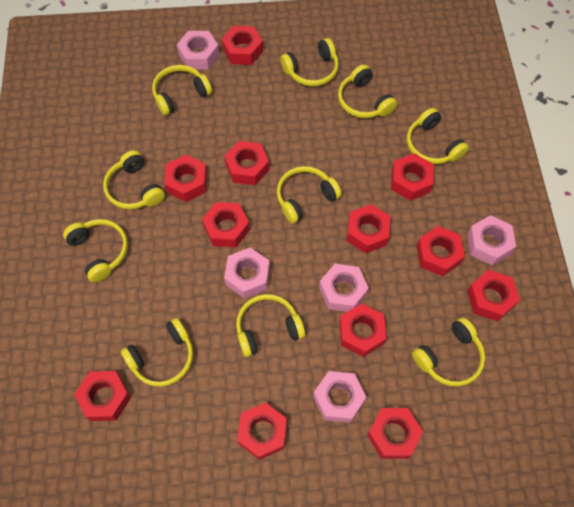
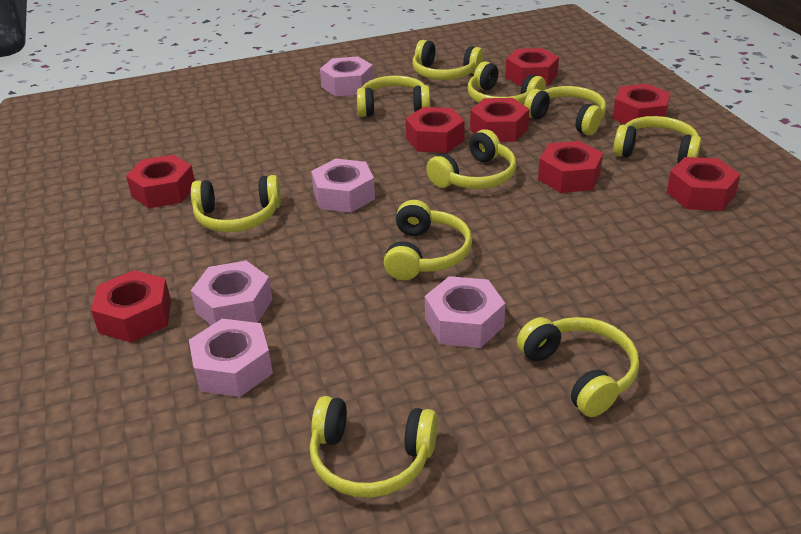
red nut: 12 -> 8

